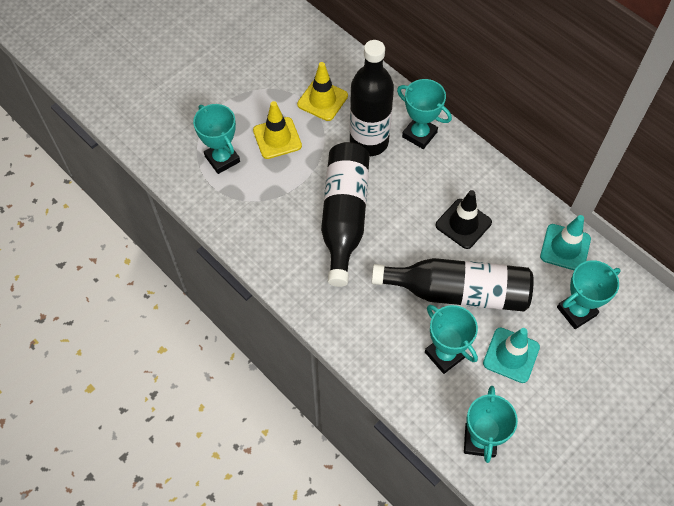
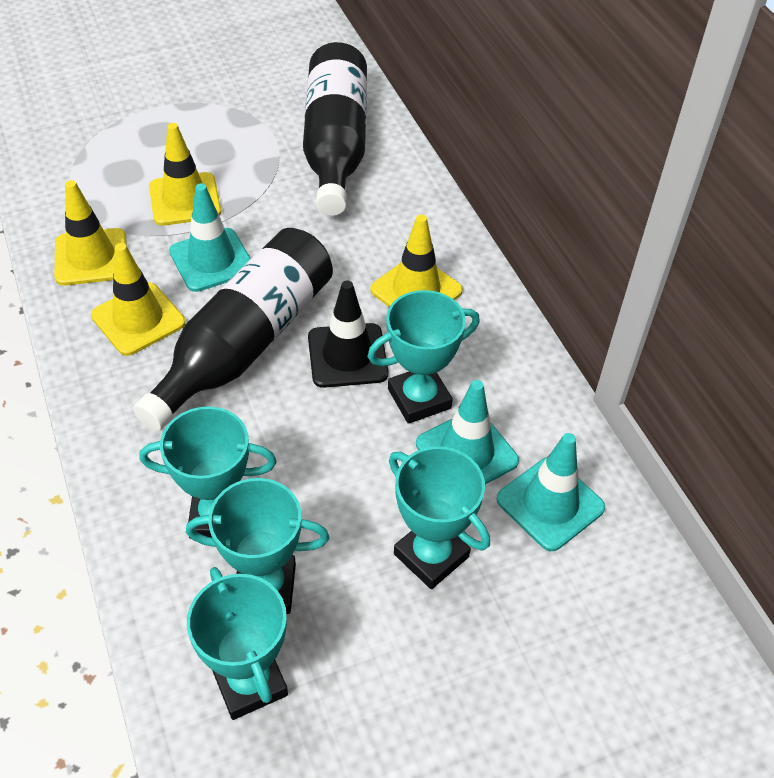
black bottle: 3 -> 2
turquoise traffic cone: 2 -> 3
yellow traffic cone: 2 -> 4

